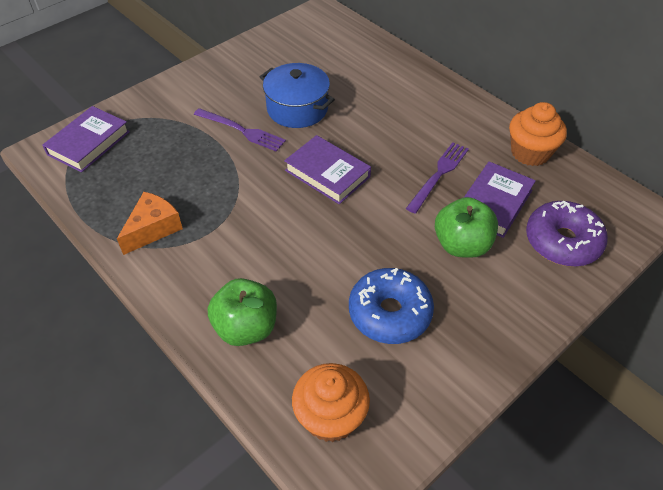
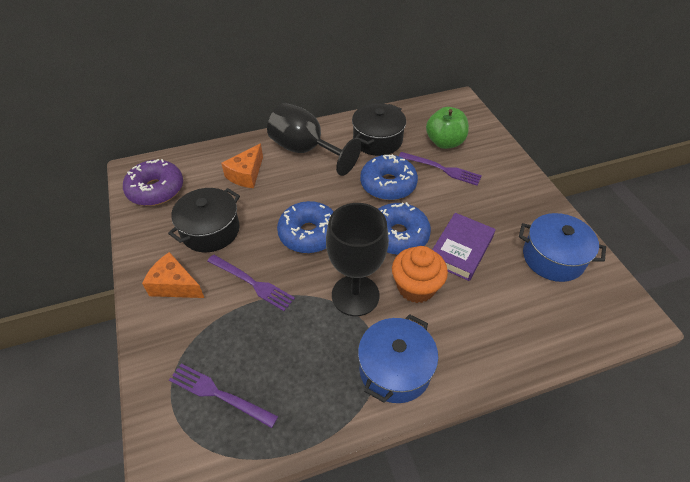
black goblet: 0 -> 2
black pot: 0 -> 2
blue donut: 1 -> 3
blue pot: 1 -> 2
green apple: 2 -> 1
orange cheese: 1 -> 2
orange cupcake: 2 -> 1
purple book: 3 -> 1
purple fork: 2 -> 3

